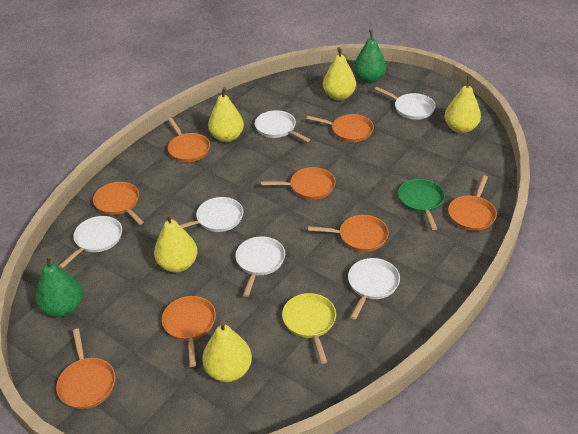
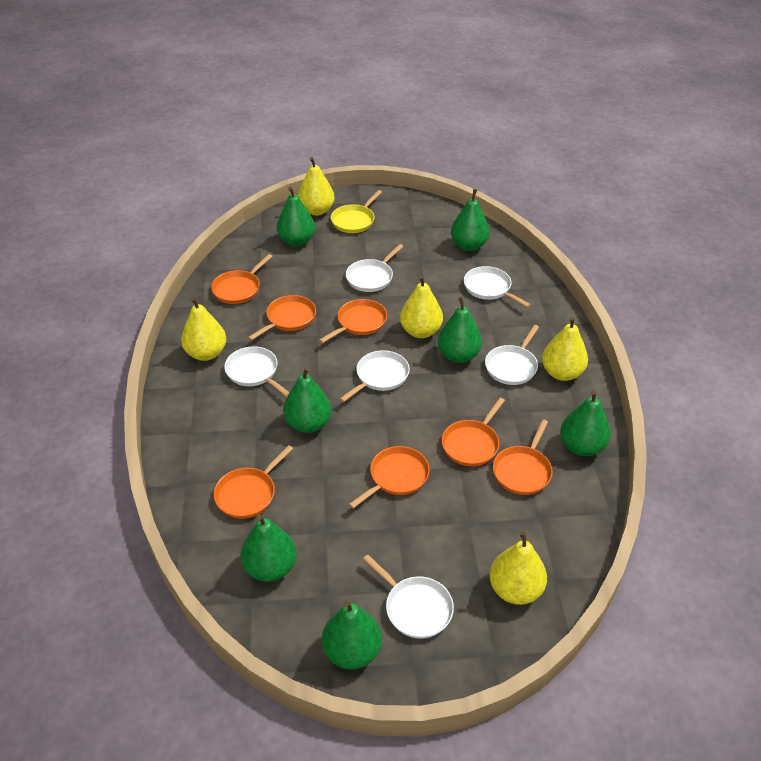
green pan: 1 -> 0
green pear: 2 -> 7
orange pan: 8 -> 7

